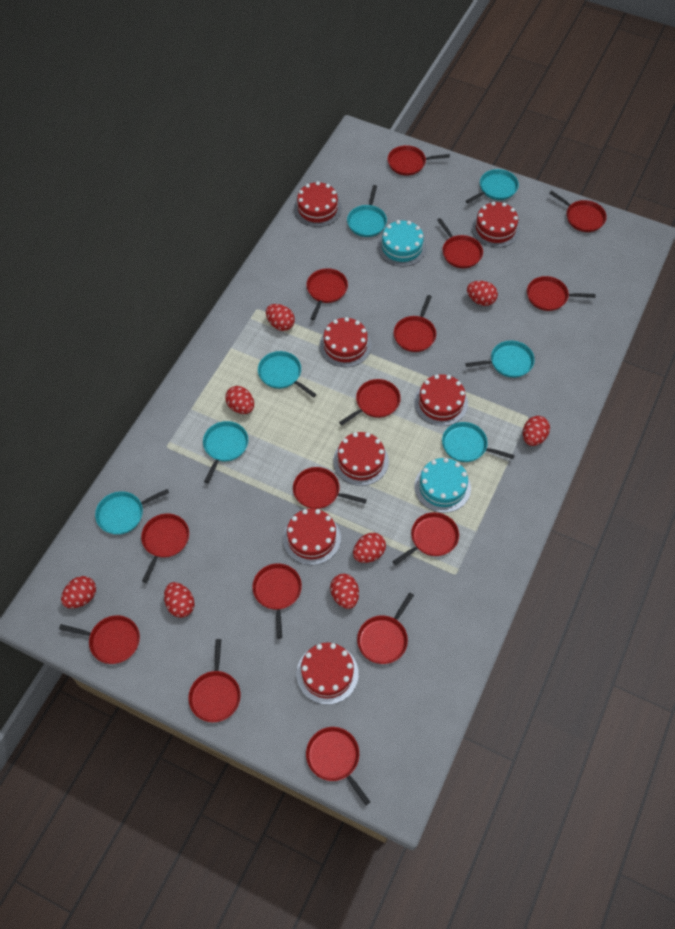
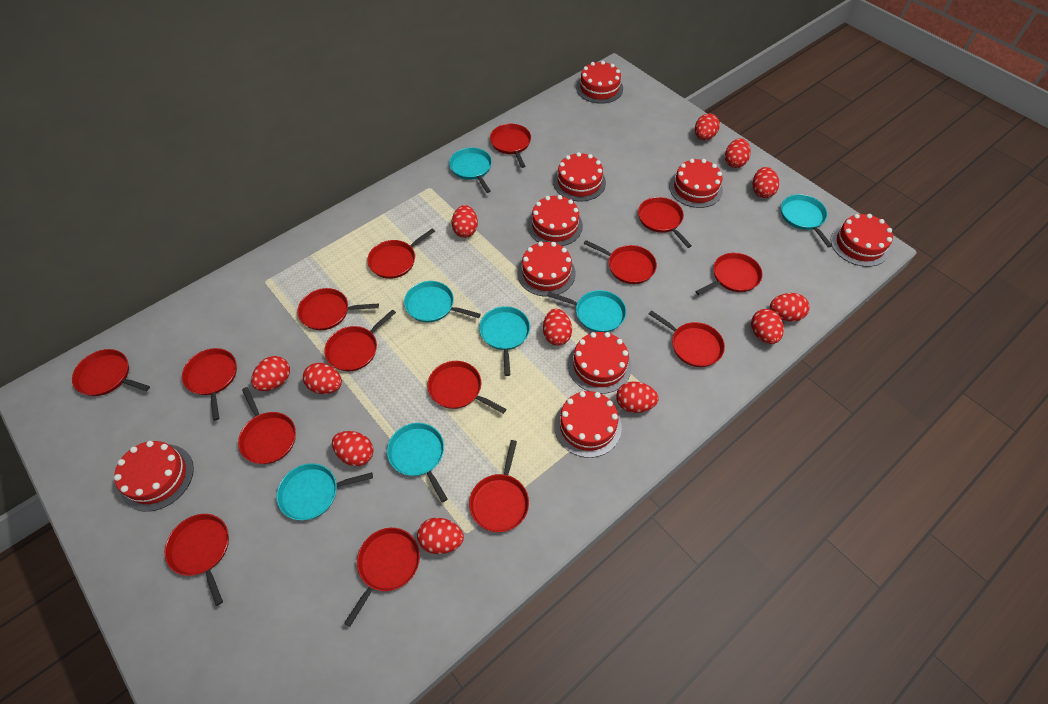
red cake: 7 -> 9
red egg: 8 -> 12
turquoise cake: 2 -> 0

